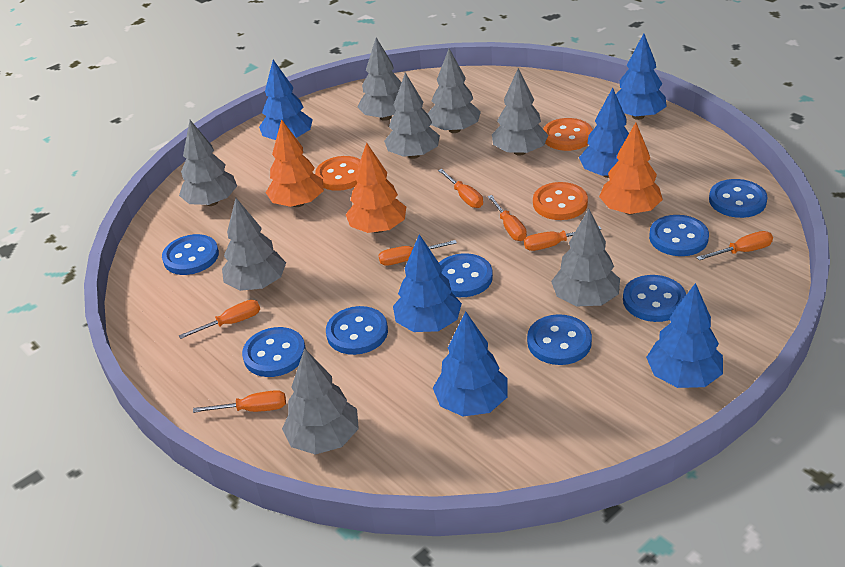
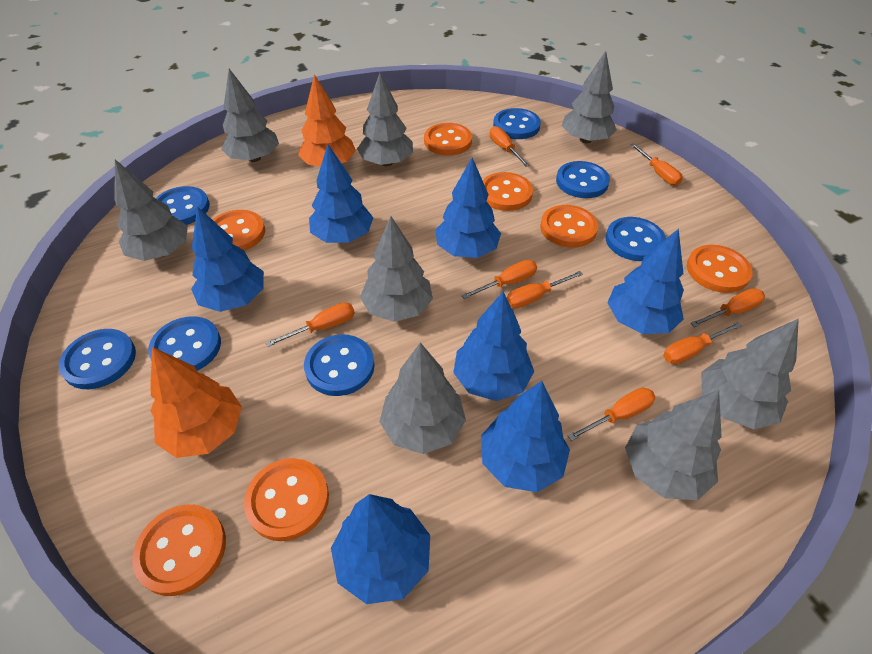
blue button: 8 -> 7
blue tree: 6 -> 7
orange button: 3 -> 7
orange screwdriver: 7 -> 8
orange tree: 3 -> 2

